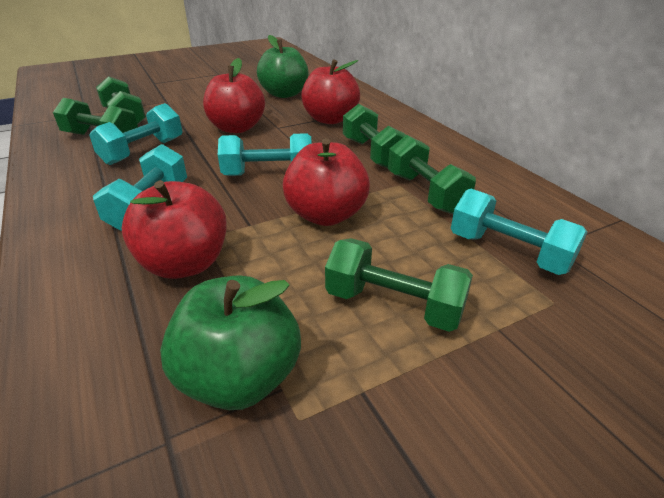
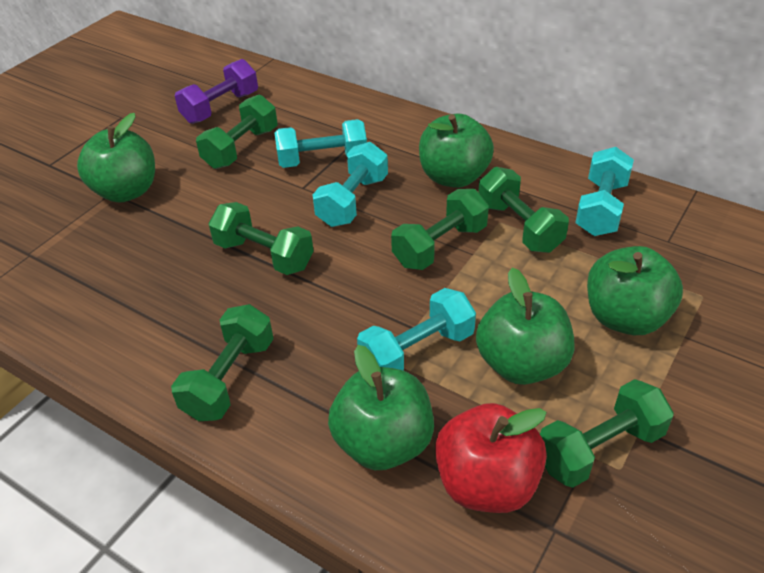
green apple: 2 -> 5
green dumbbell: 5 -> 6
purple dumbbell: 0 -> 1
red apple: 4 -> 1

